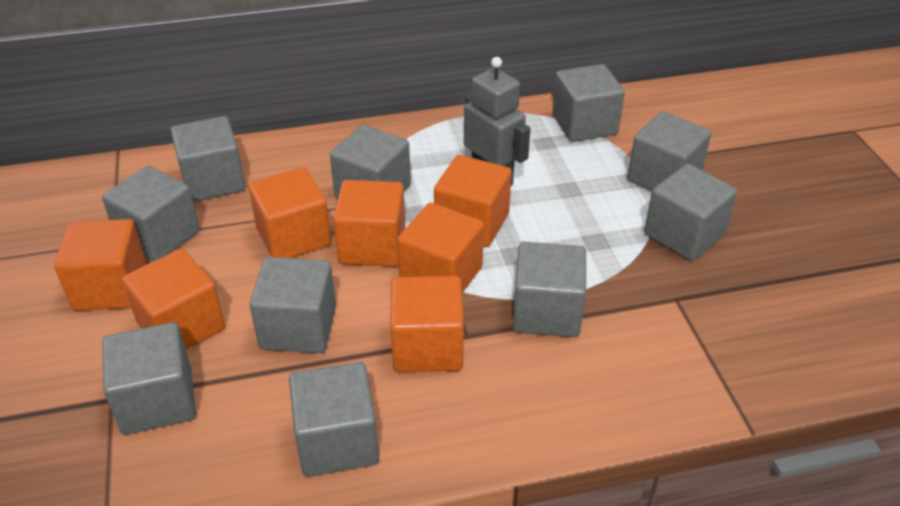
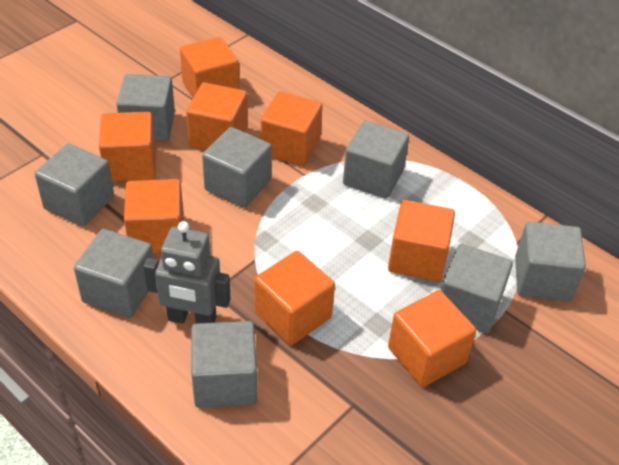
grey cube: 10 -> 8
orange cube: 7 -> 8

